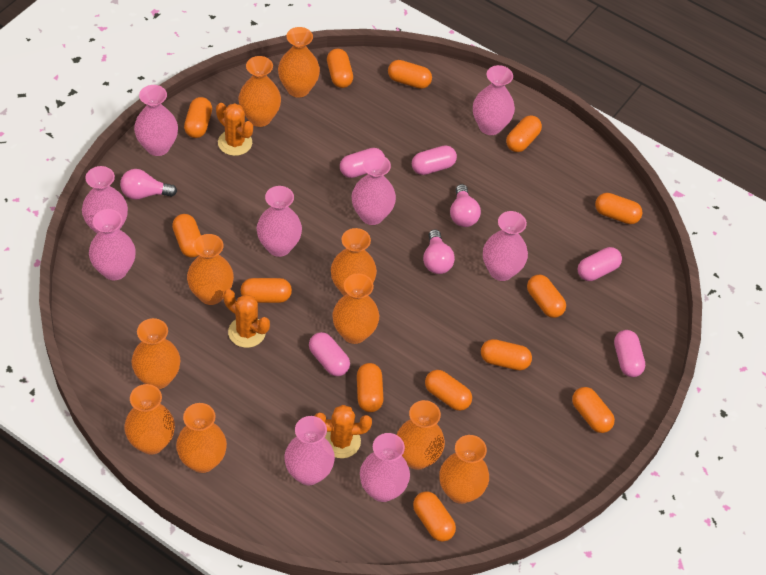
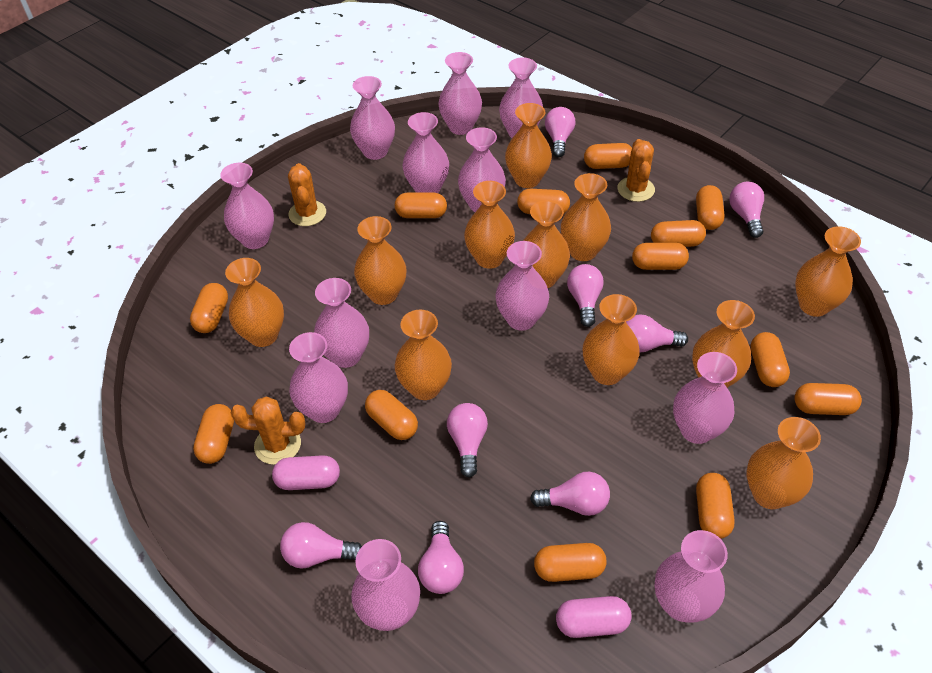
orange vase: 10 -> 11
pink capsule: 5 -> 2
pink light bulb: 3 -> 8
pink vase: 9 -> 12

